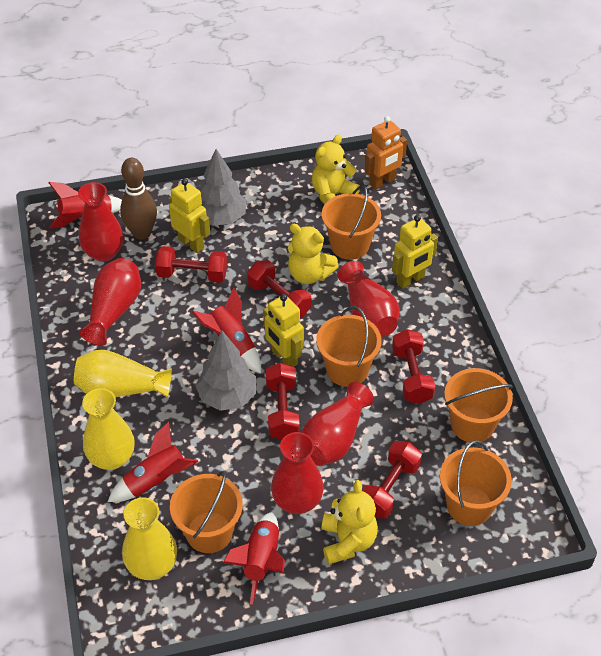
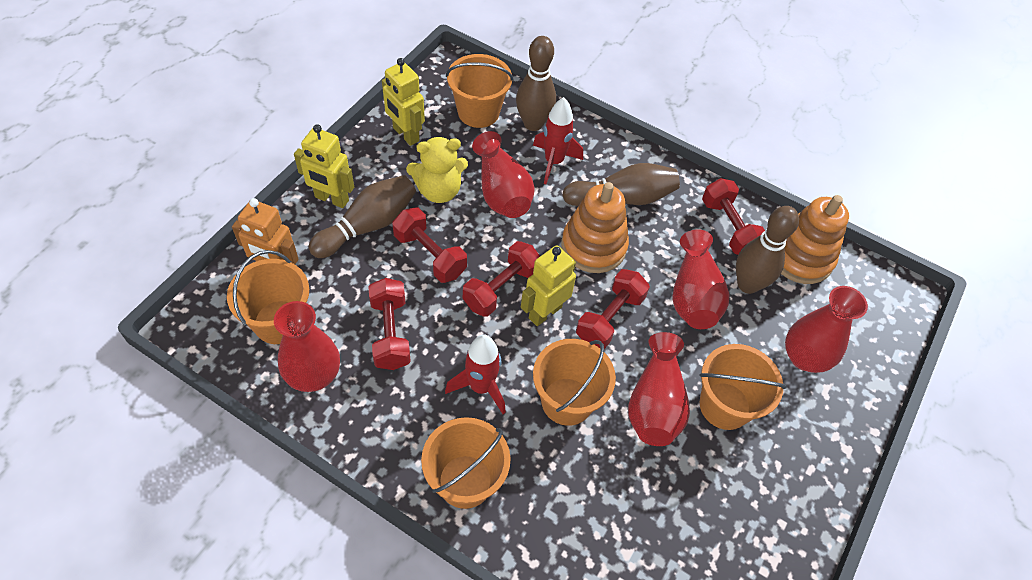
brown bowling pin: 1 -> 4
grey tree: 2 -> 0
orange stacking toy: 0 -> 2
red rocket: 4 -> 2
yellow teddy bear: 3 -> 1
yellow vase: 3 -> 0

